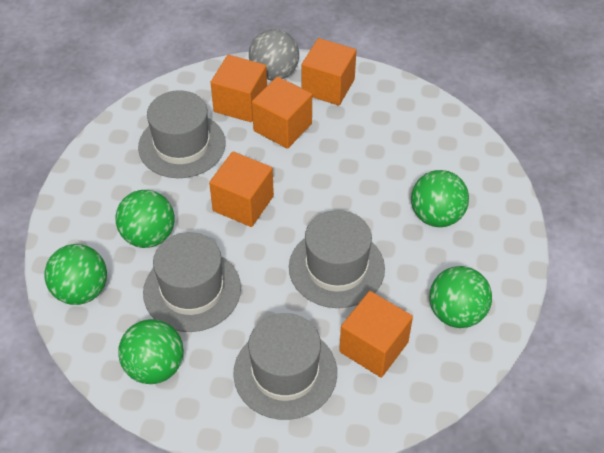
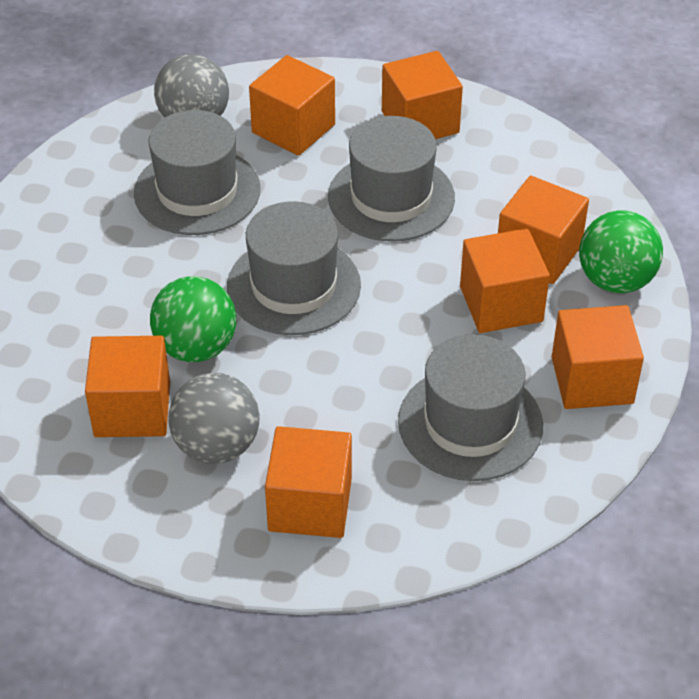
green ball: 5 -> 2
grey ball: 1 -> 2
orange cube: 5 -> 7

